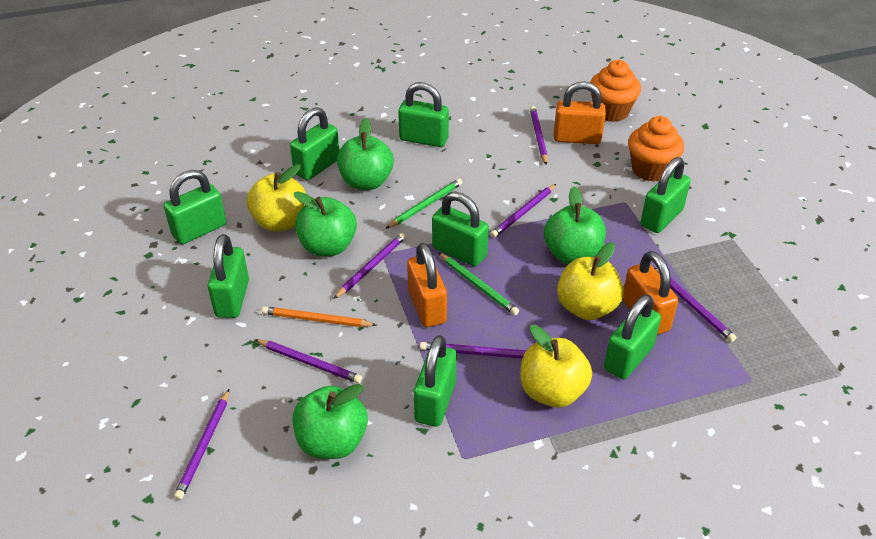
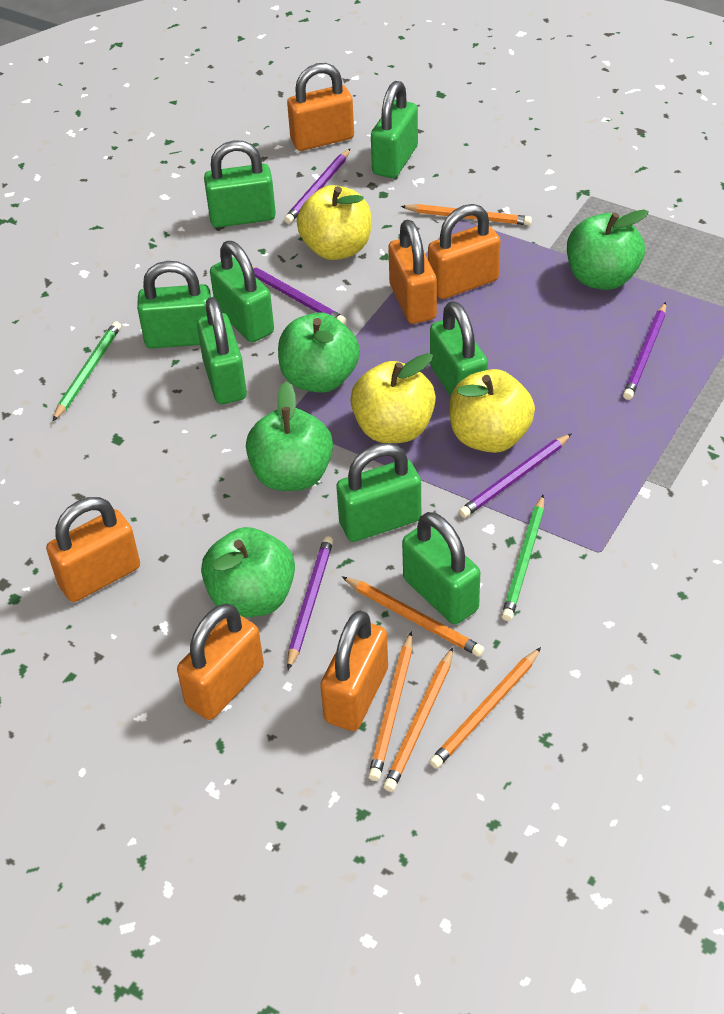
orange cupcake: 2 -> 0
orange padlock: 3 -> 6
orange pencil: 1 -> 5
purple pencil: 7 -> 5

